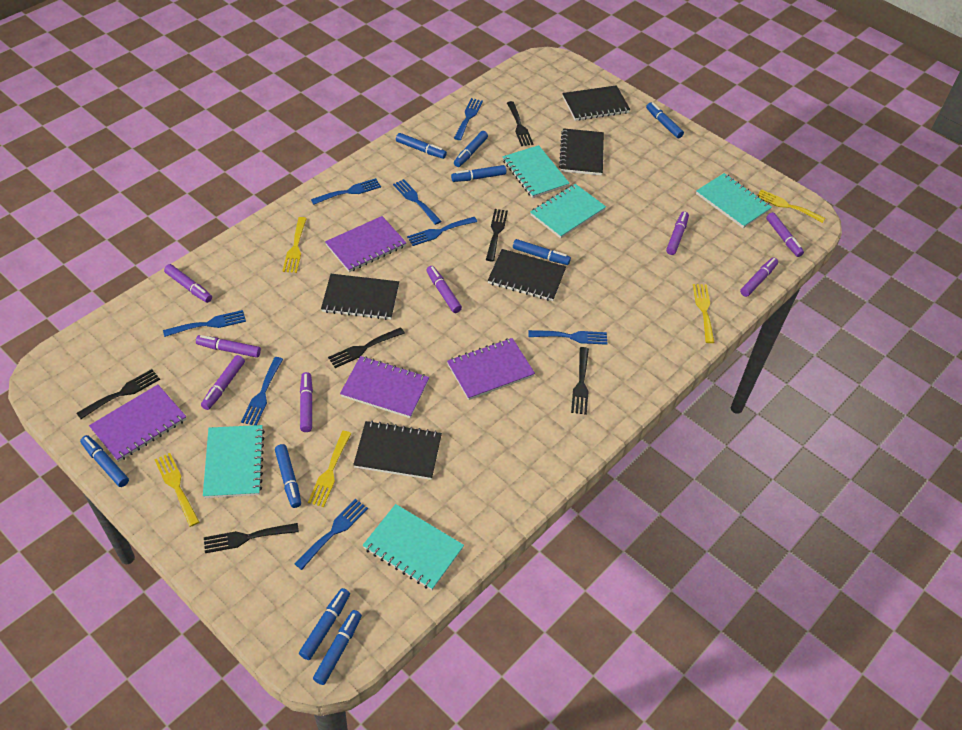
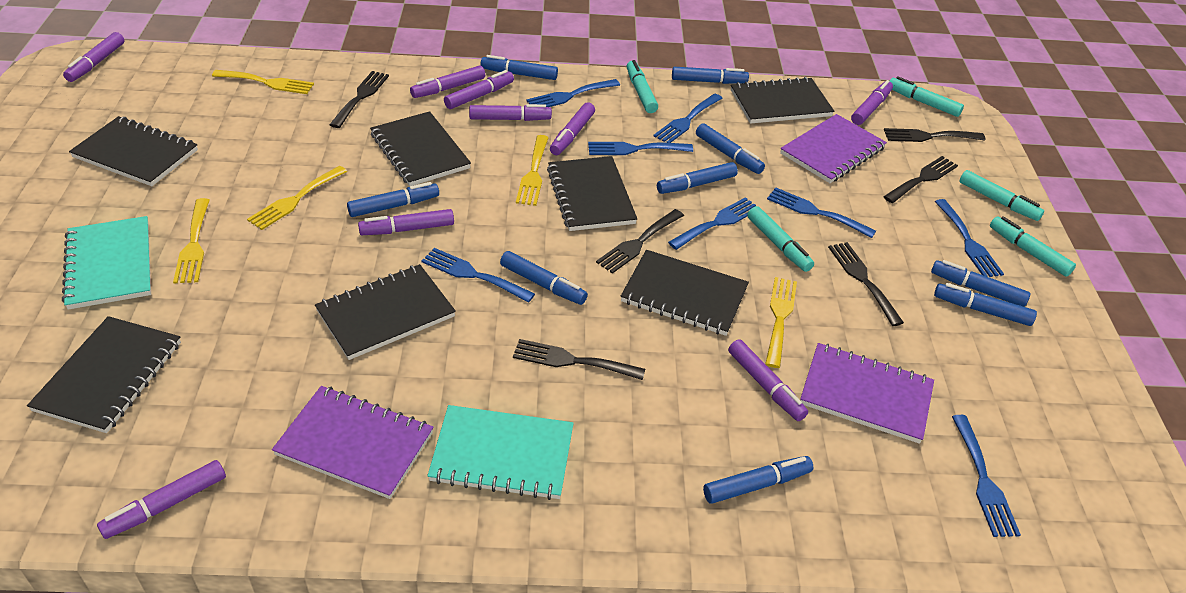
black notebook: 5 -> 7
purple marker: 8 -> 9
purple notebook: 4 -> 3
turquoise marker: 0 -> 5
turquoise notebook: 5 -> 2

